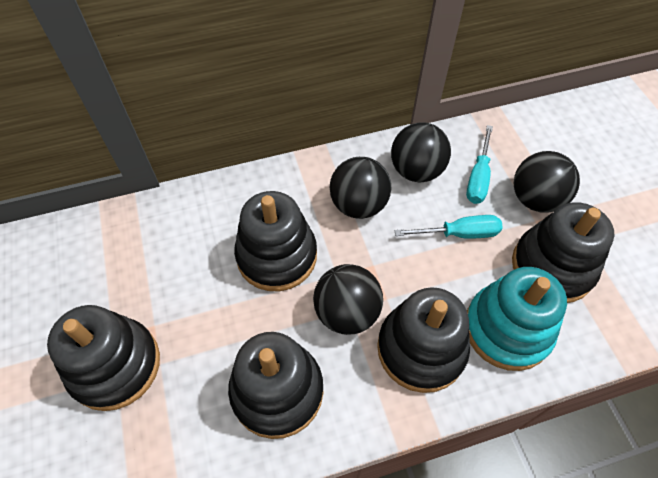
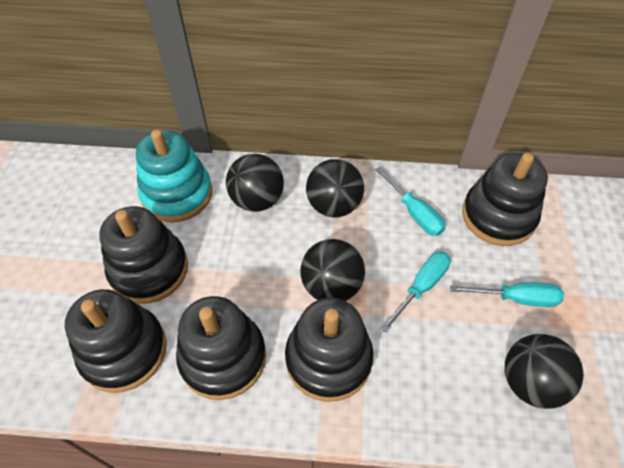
turquoise screwdriver: 2 -> 3

